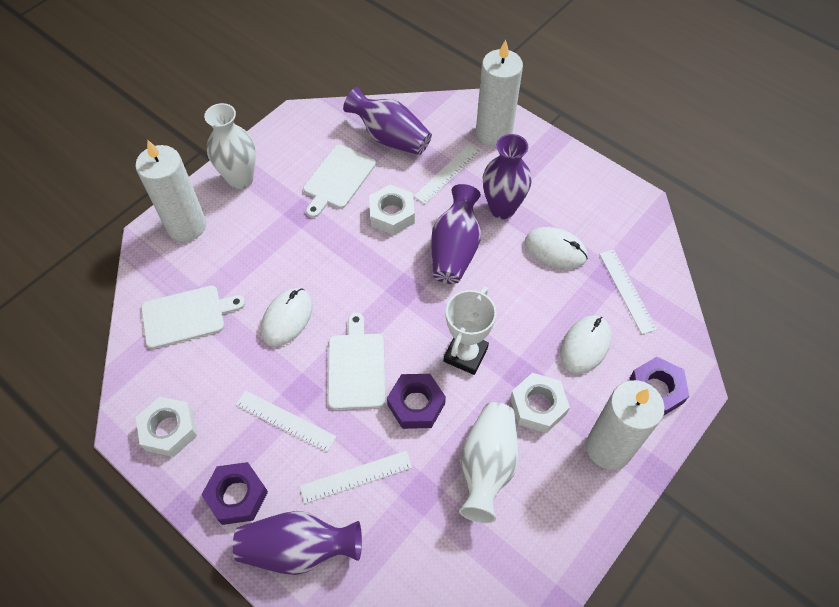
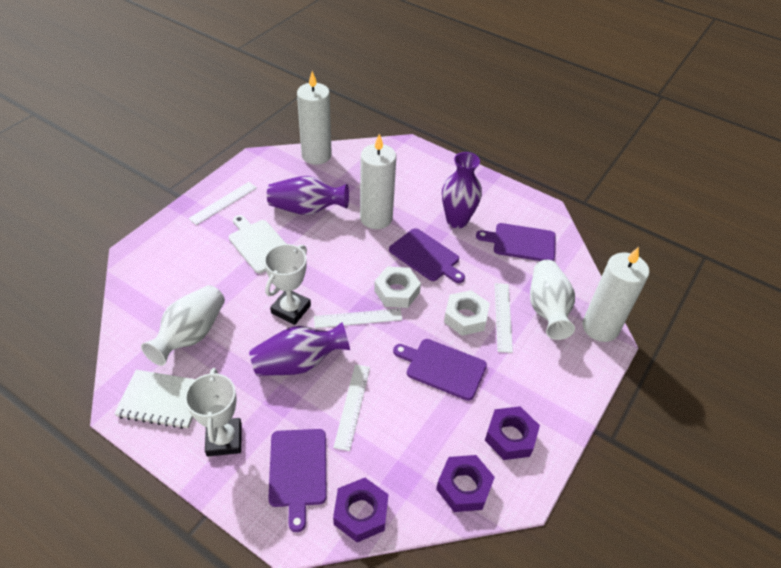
purple cutting board: 0 -> 4
purple vase: 4 -> 3
white cutting board: 3 -> 1
white mouse: 3 -> 0
white notebook: 0 -> 1
white nut: 3 -> 2
white trophy: 1 -> 2

